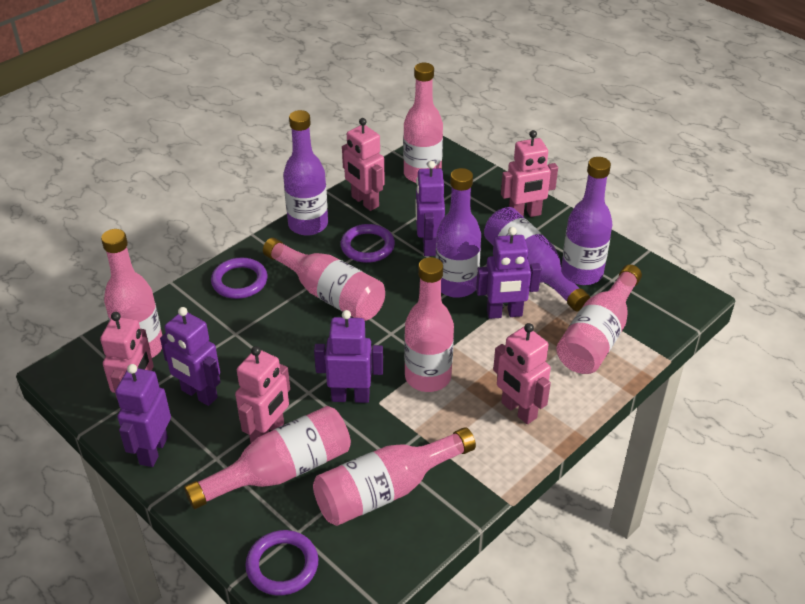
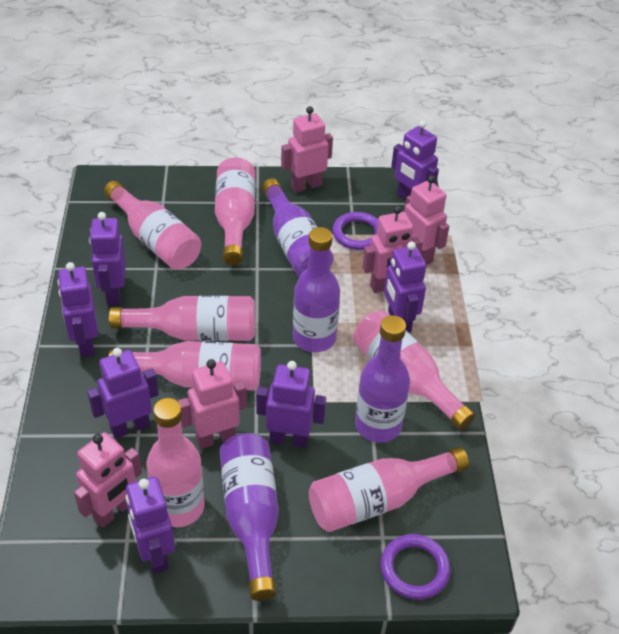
purple ring: 3 -> 2
purple robot: 5 -> 7

